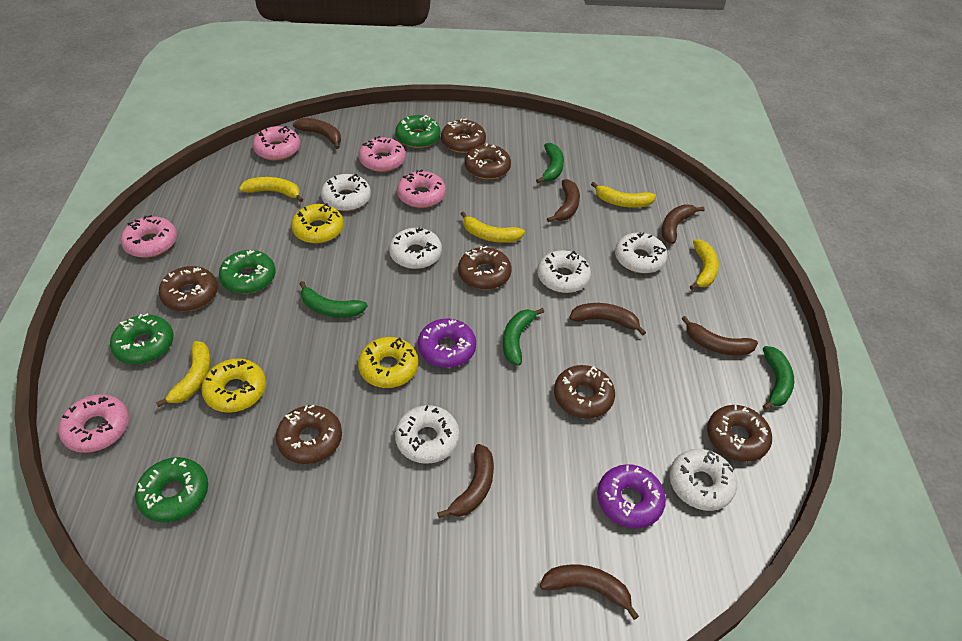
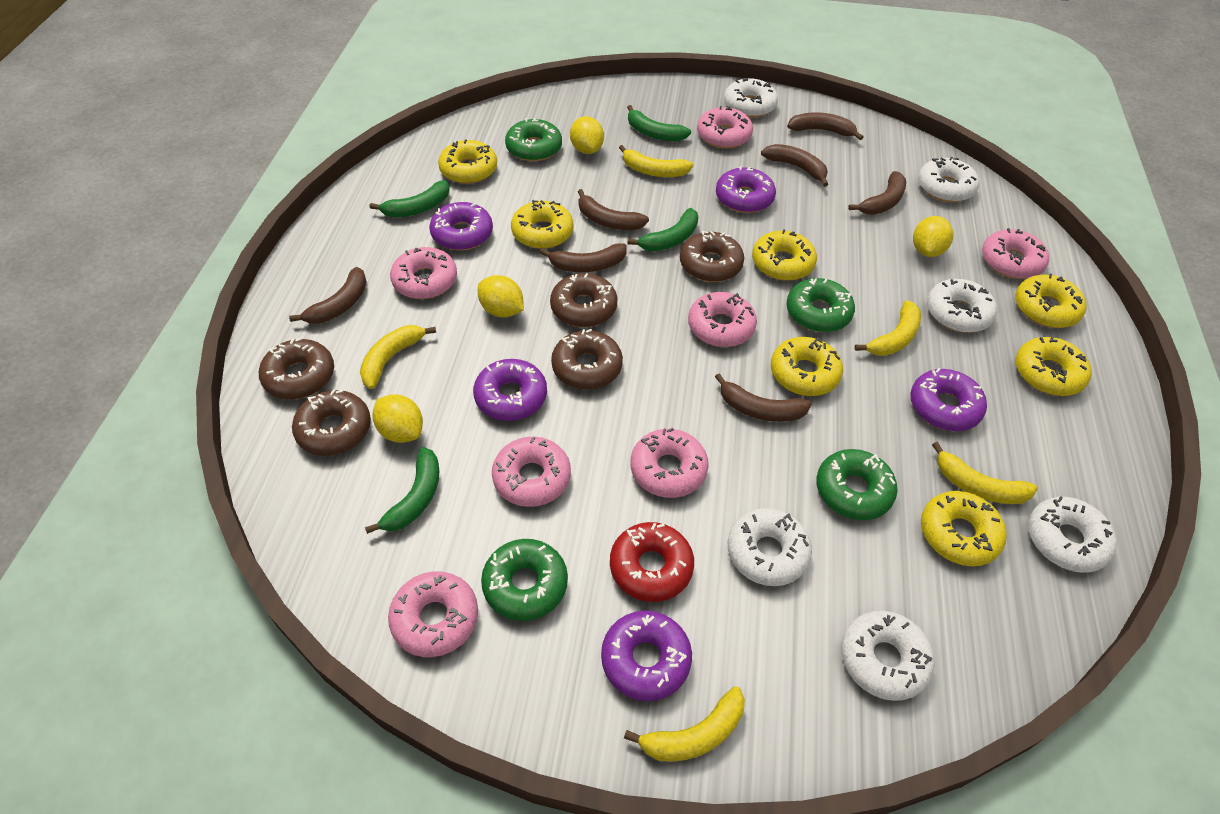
brown donut: 7 -> 5
pink donut: 5 -> 7
purple donut: 2 -> 5
red donut: 0 -> 1
yellow donut: 3 -> 7
yellow lemon: 0 -> 4

